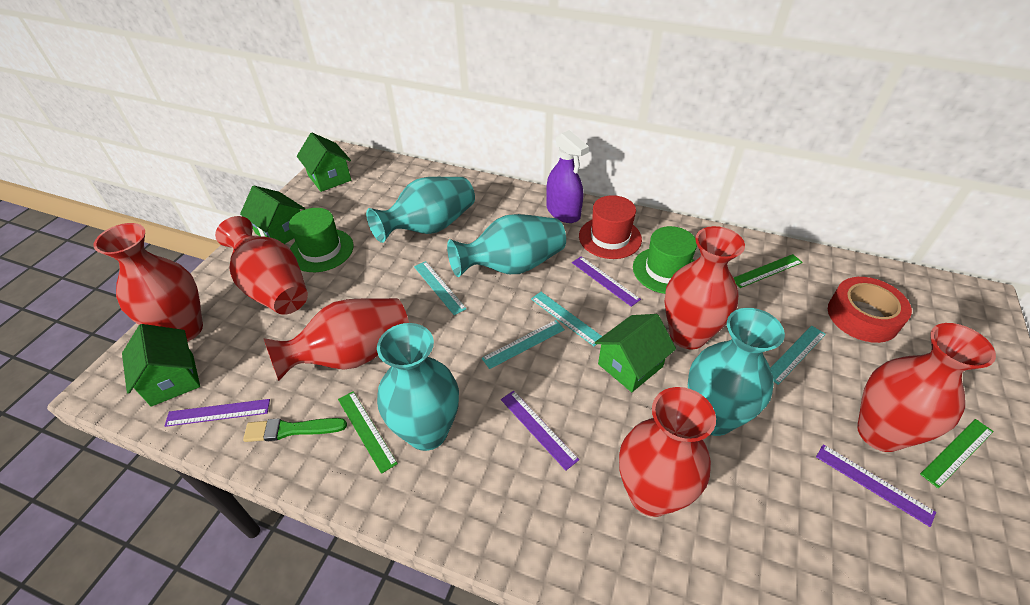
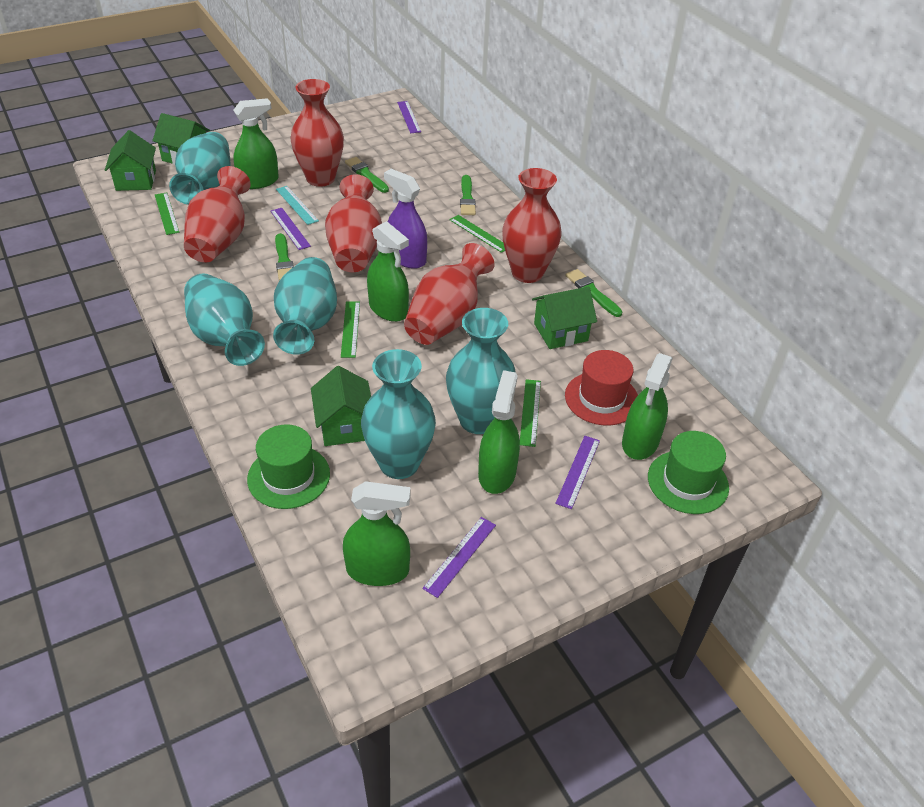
green brush: 1 -> 4
green ruler: 3 -> 4
green spray bottle: 0 -> 5
red tape: 1 -> 0
red vase: 6 -> 5
turquoise ruler: 4 -> 1
turquoise vase: 4 -> 5

